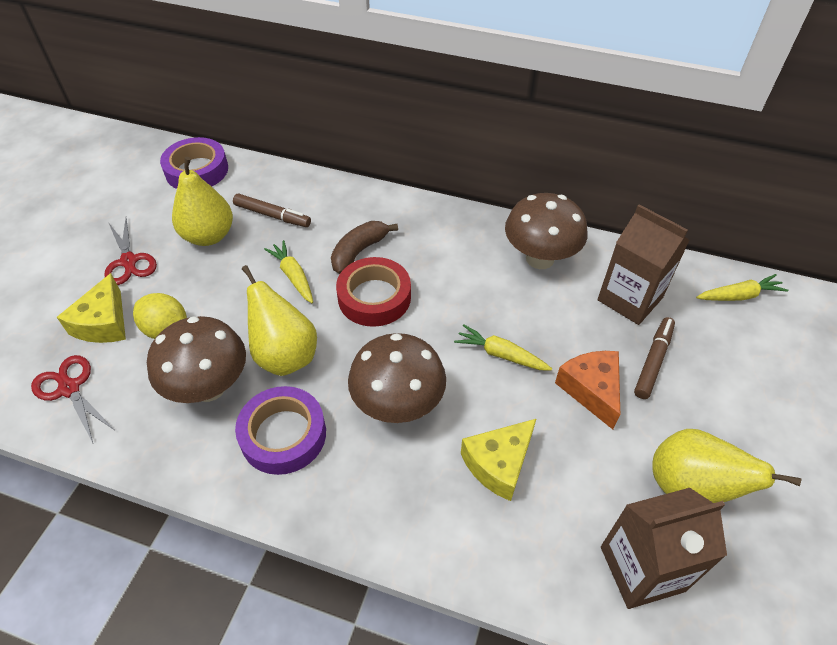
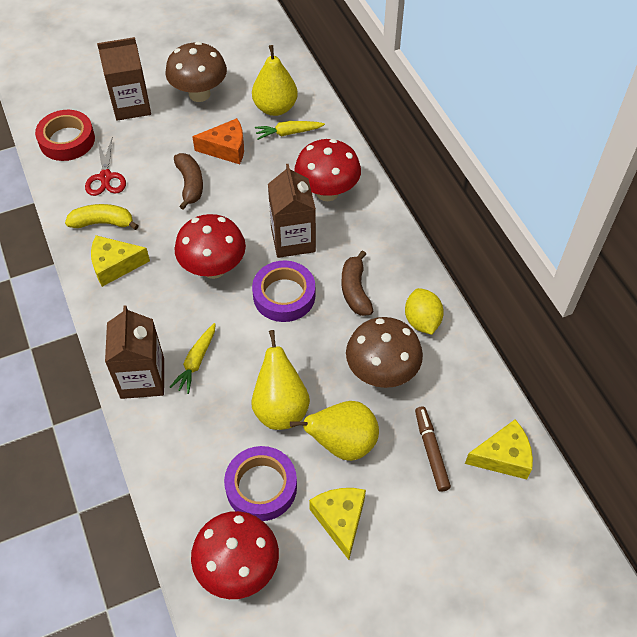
brown banana: 1 -> 2
brown carton: 2 -> 3
brown marker: 2 -> 1
brown mushroom: 3 -> 2
red mushroom: 0 -> 3
red scissors: 2 -> 1
yellow banana: 0 -> 1
yellow carrot: 3 -> 2
yellow cheese: 2 -> 3

